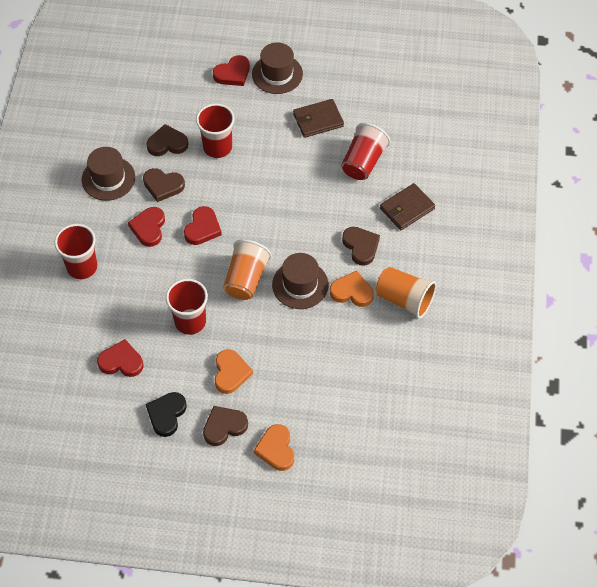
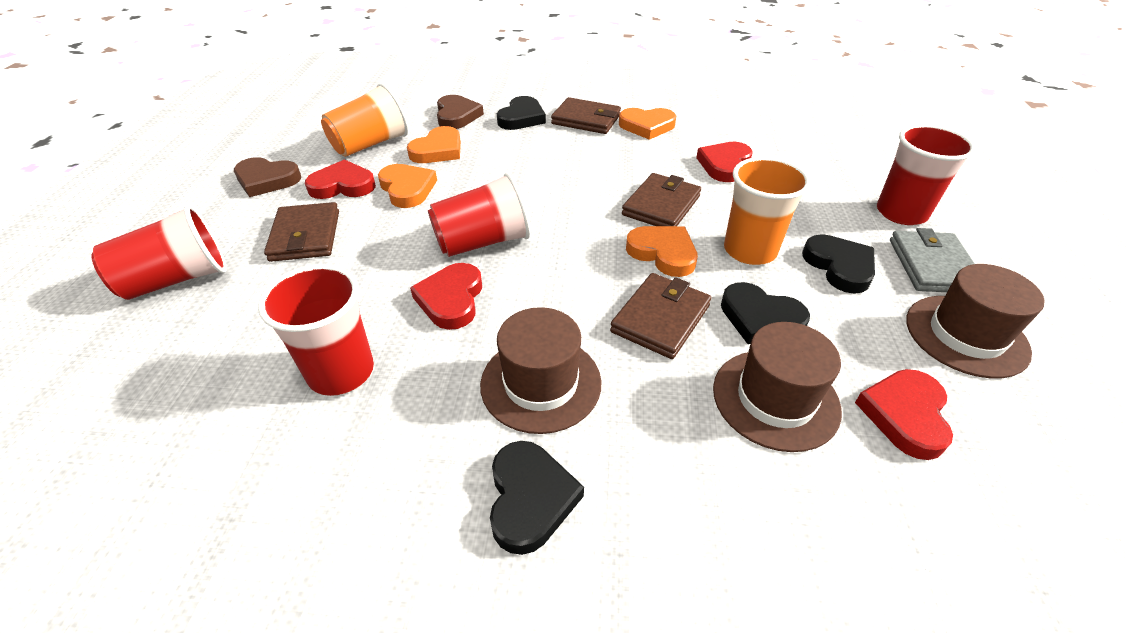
black heart: 1 -> 4
brown heart: 4 -> 2
brown wallet: 2 -> 4
grey wallet: 0 -> 1
orange heart: 3 -> 4

